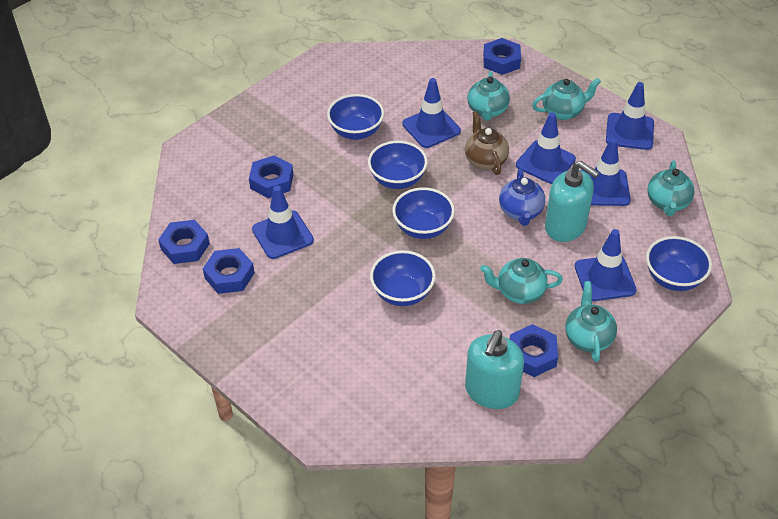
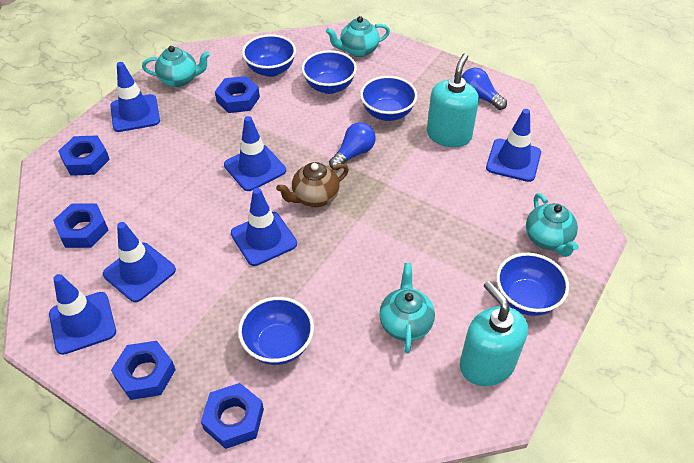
blue light bulb: 0 -> 2
blue teapot: 1 -> 0
turquoise teapot: 5 -> 4

